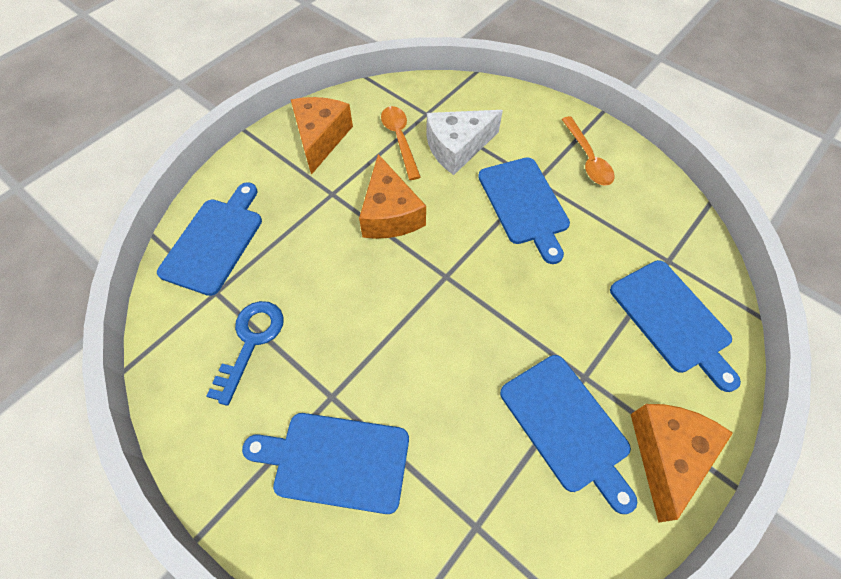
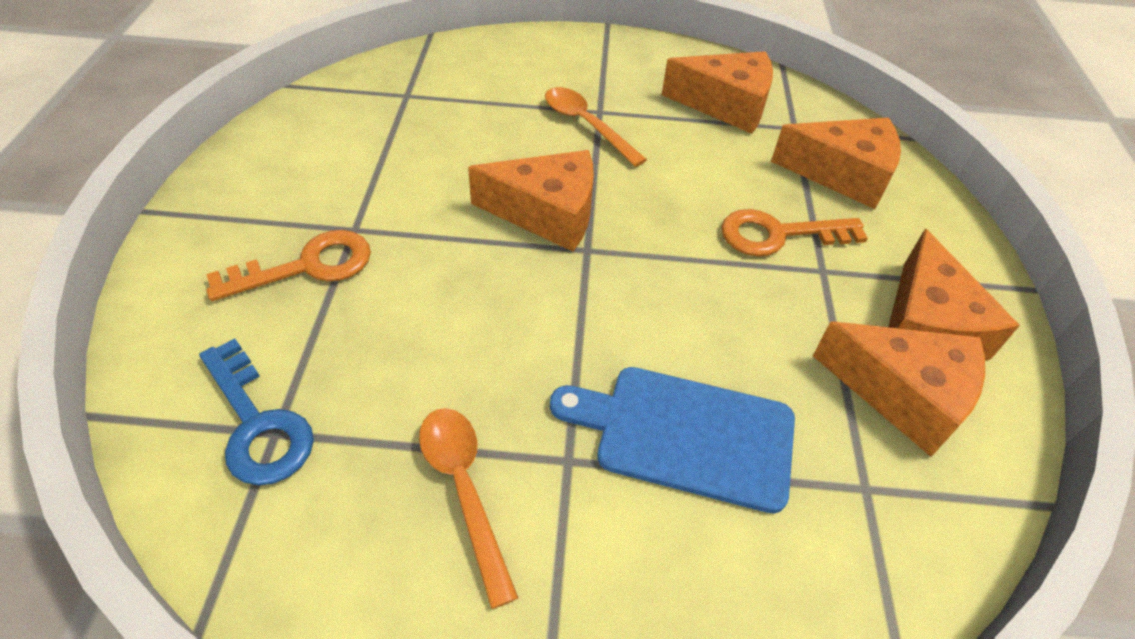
blue cutting board: 5 -> 1
orange cheese: 3 -> 5
orange key: 0 -> 2
white cheese: 1 -> 0

